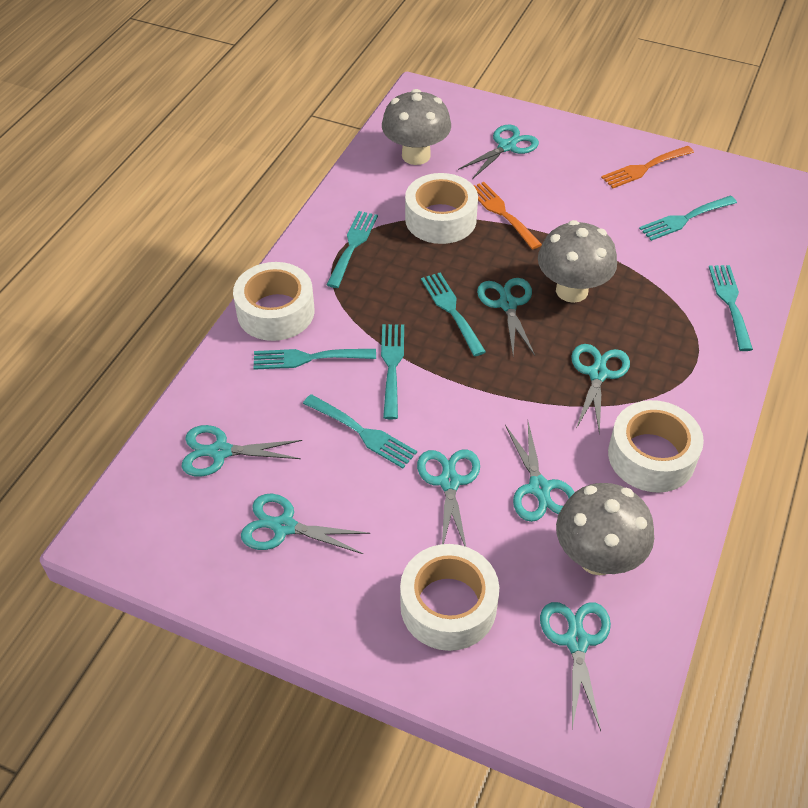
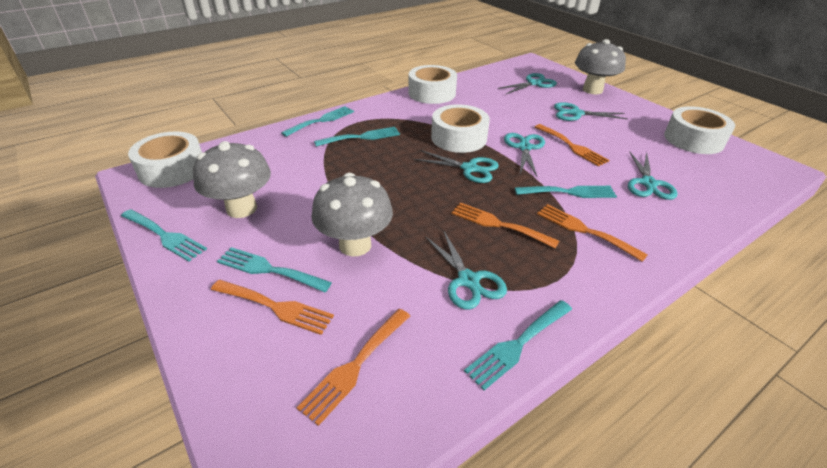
orange fork: 2 -> 5
turquoise fork: 7 -> 6
turquoise scissors: 8 -> 6

